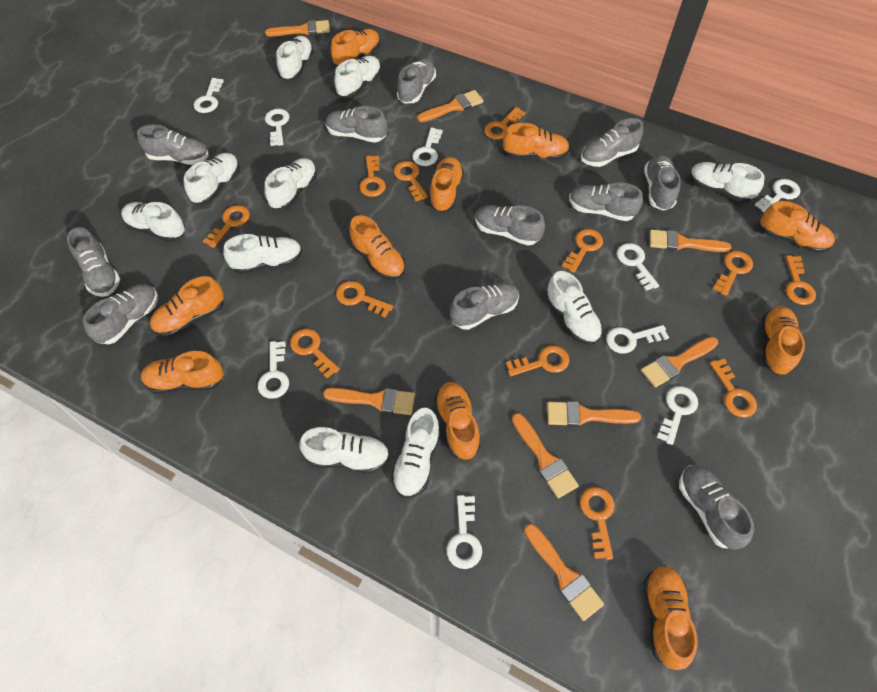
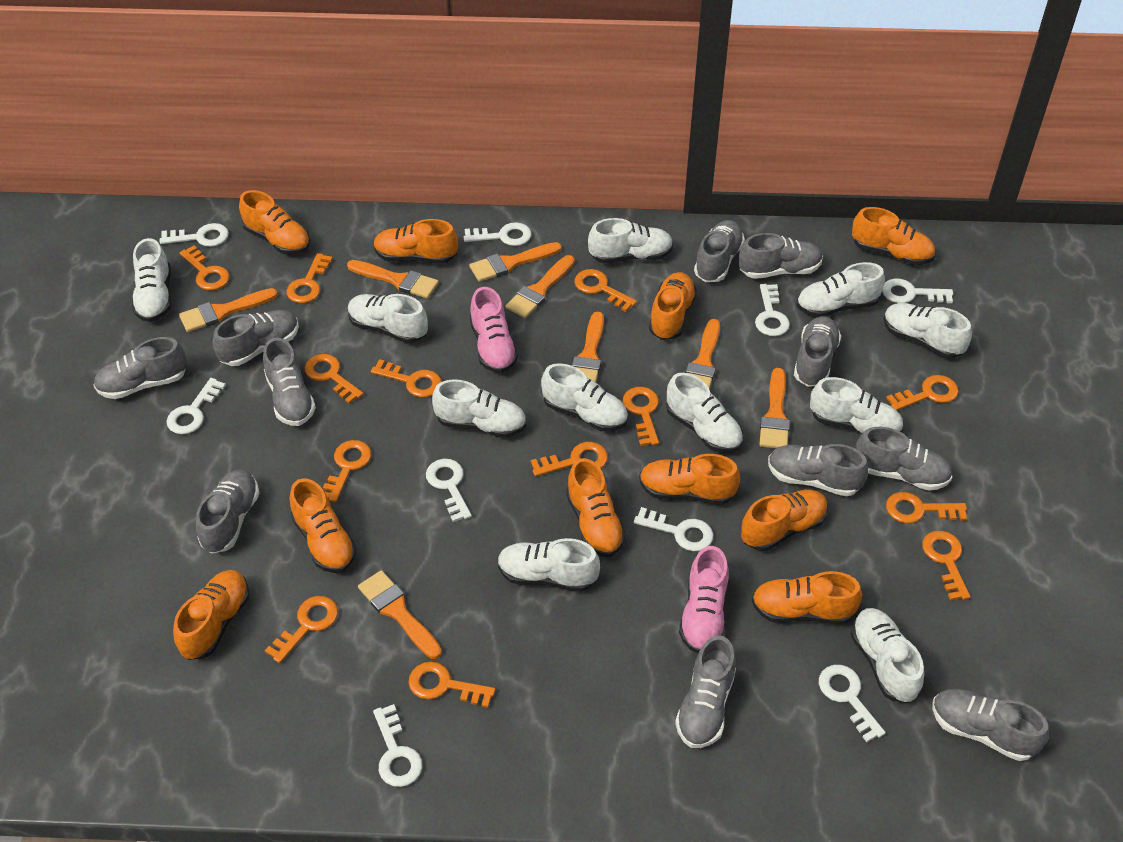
orange key: 12 -> 13
pink shoe: 0 -> 2
white shoe: 10 -> 11

